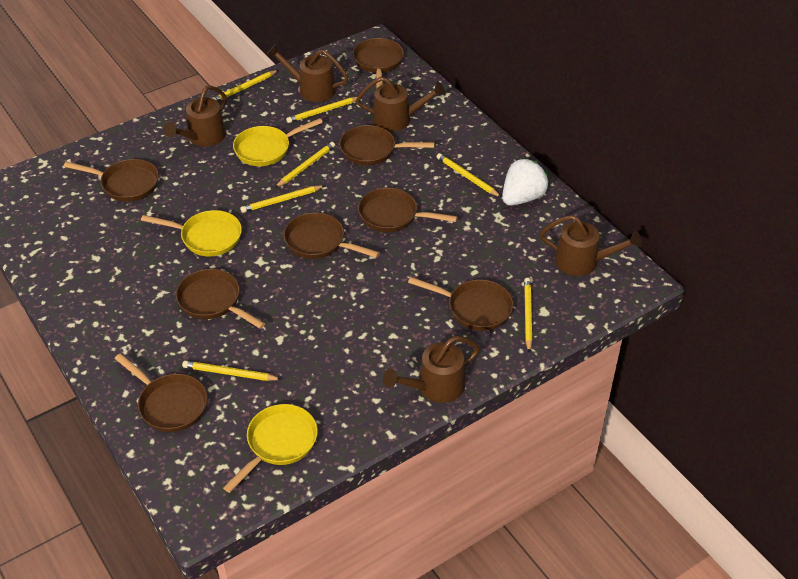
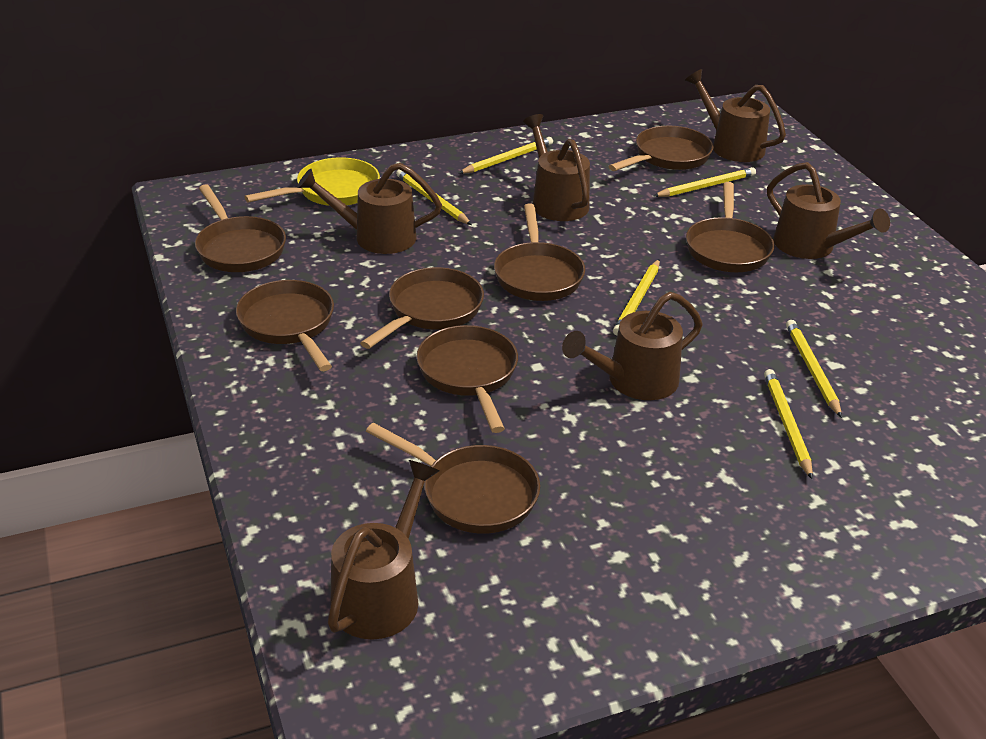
brown watering can: 5 -> 6
white strawberry: 1 -> 0
yellow pan: 3 -> 1
yellow pencil: 7 -> 6

